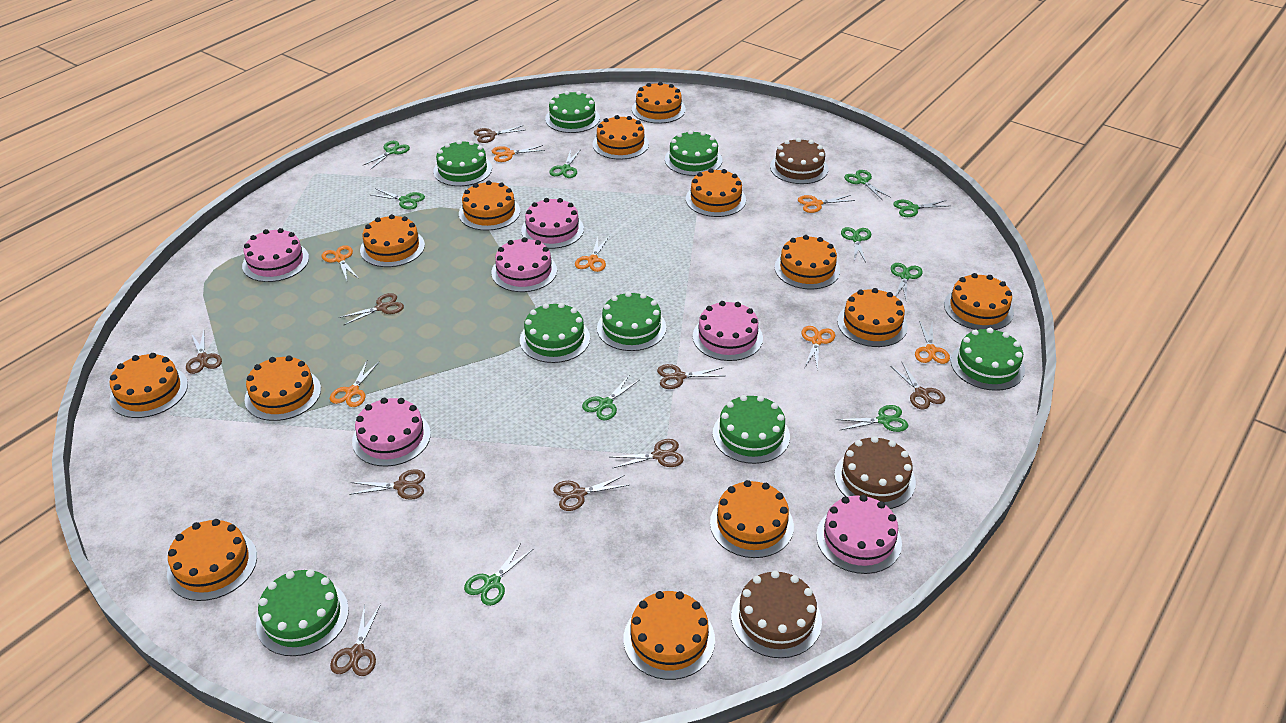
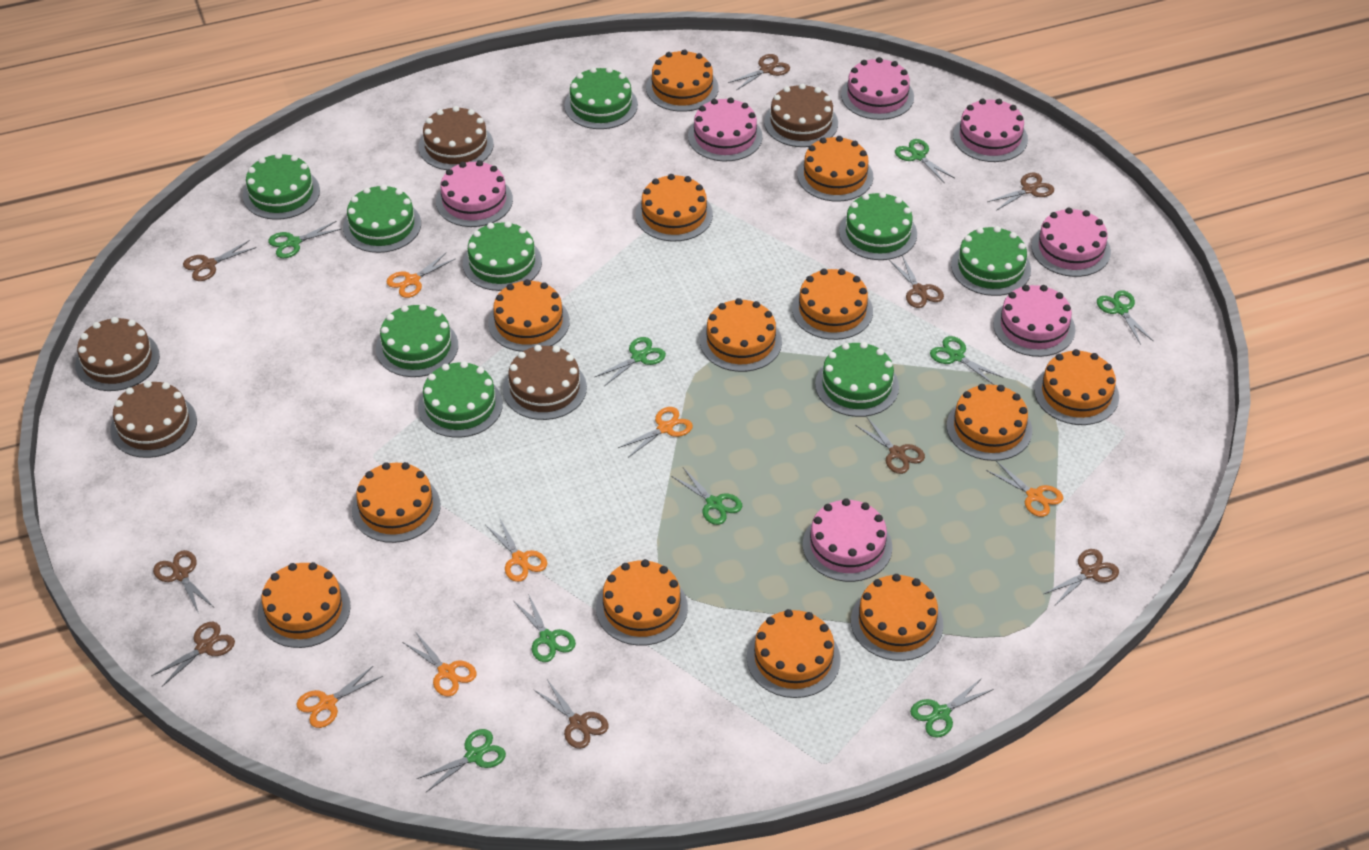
brown cake: 3 -> 5
green cake: 8 -> 9
green scissors: 10 -> 9
orange scissors: 7 -> 6
pink cake: 6 -> 7

